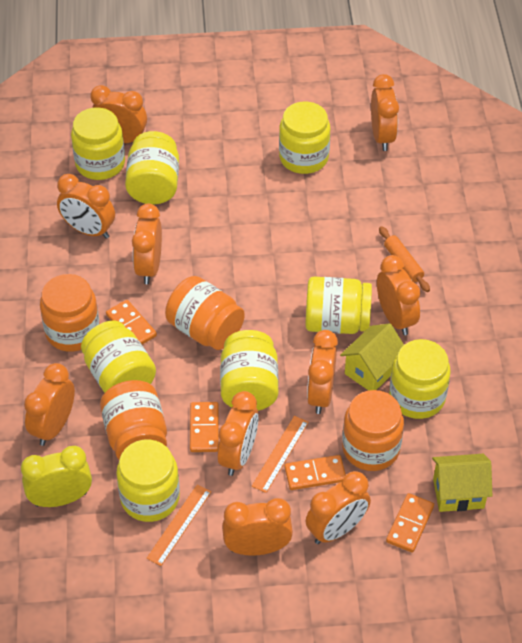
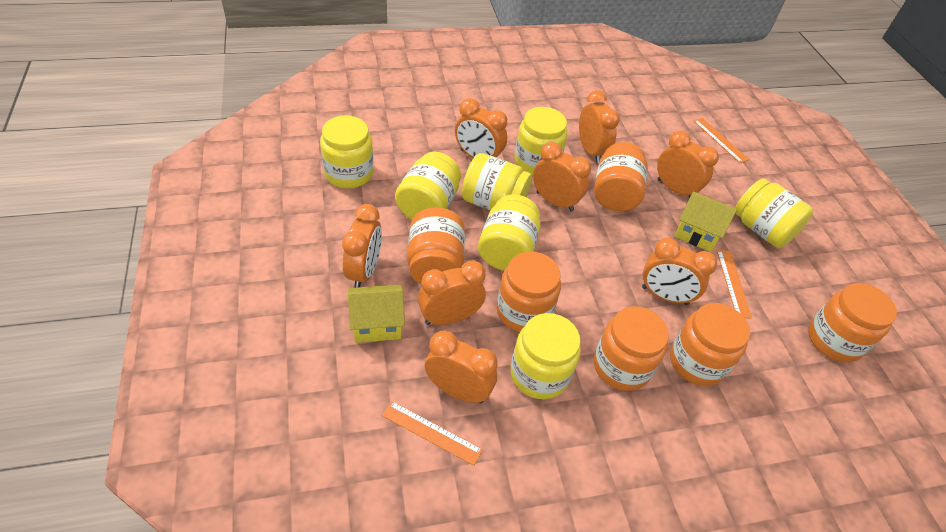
orange clock: 10 -> 8
orange domino: 4 -> 0
orange jar: 4 -> 6
orange rolling pin: 1 -> 0
orange ruler: 2 -> 3
yellow clock: 1 -> 0
yellow jar: 8 -> 7

